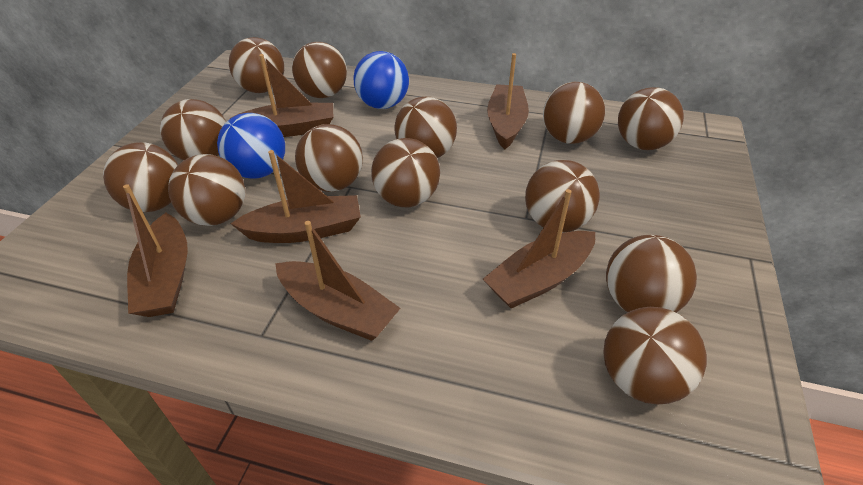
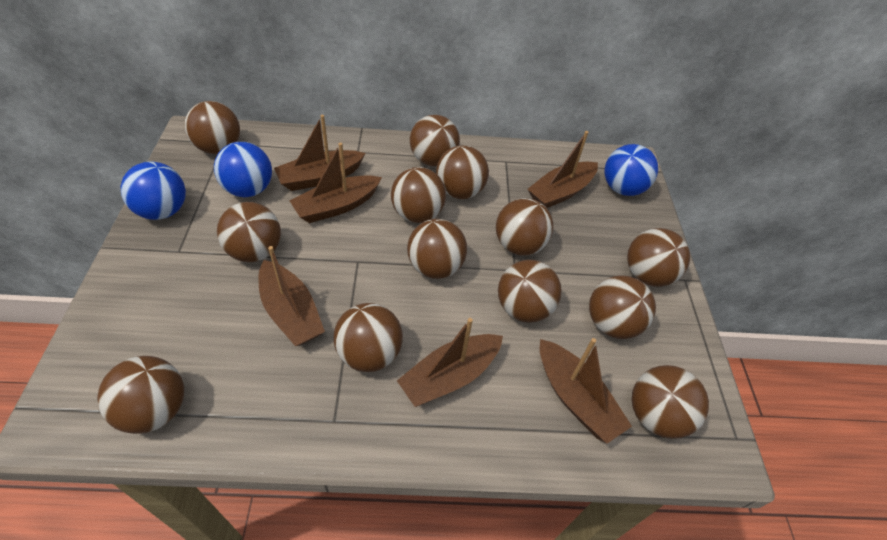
blue ball: 2 -> 3

